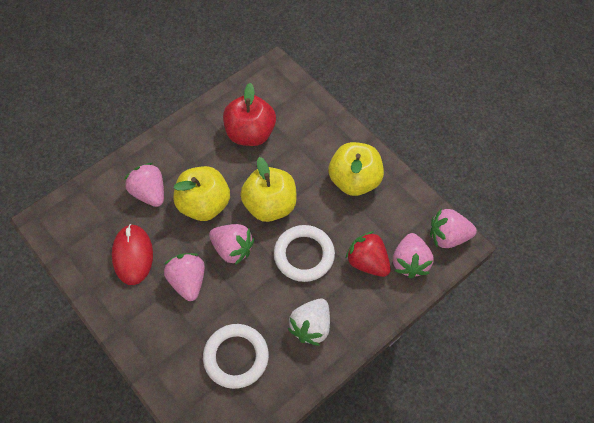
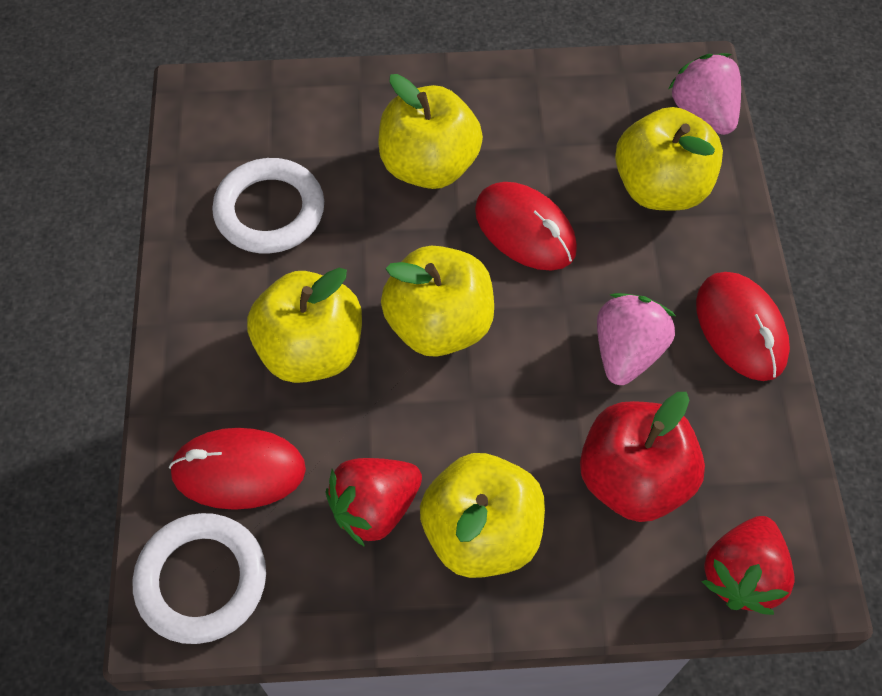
pink strawberry: 5 -> 2
red mouse: 1 -> 3
red strawberry: 1 -> 2
white strawberry: 1 -> 0
yellow apple: 3 -> 5

